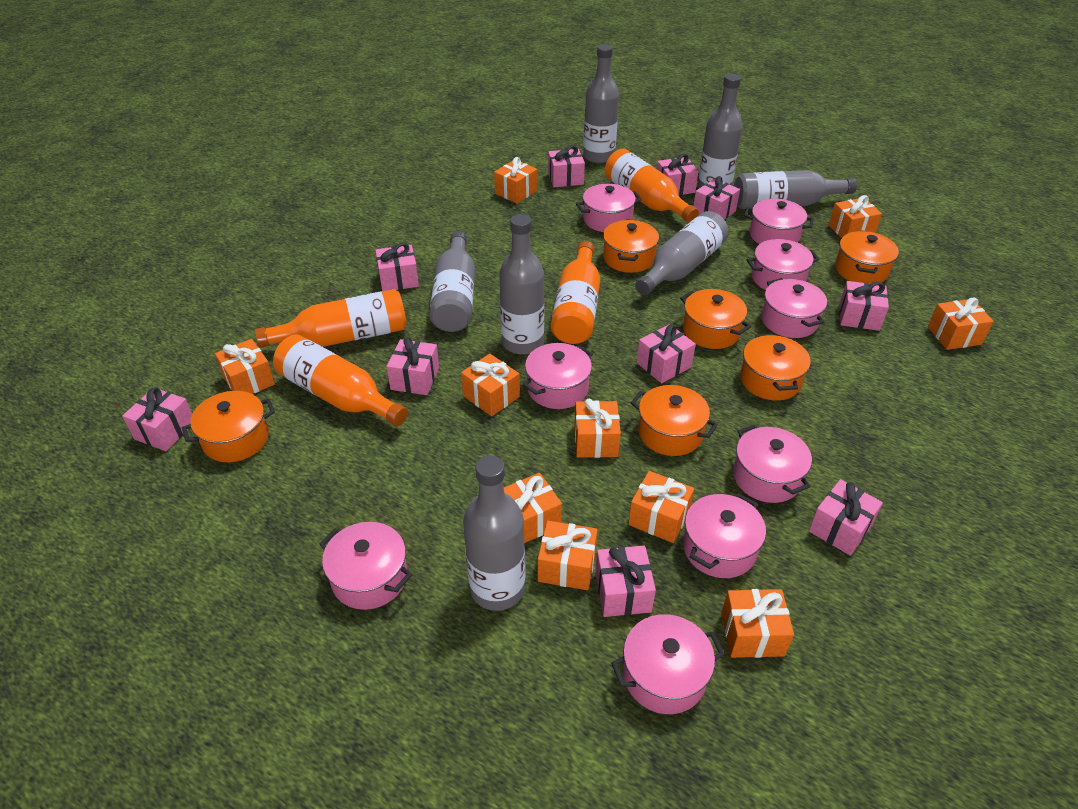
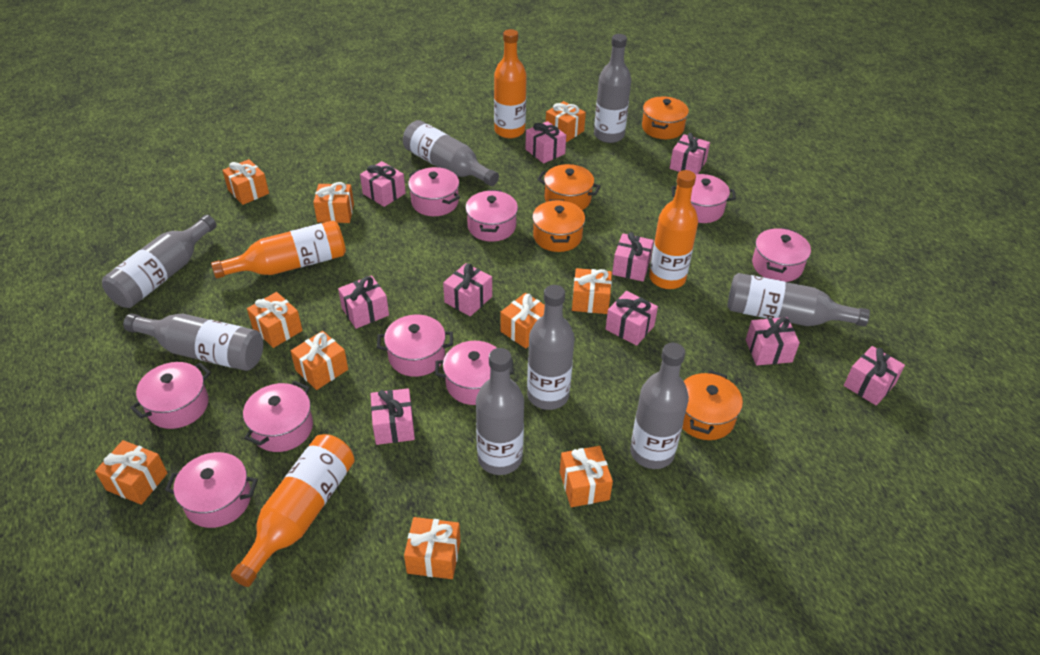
grey bottle: 7 -> 8
orange pot: 6 -> 4

